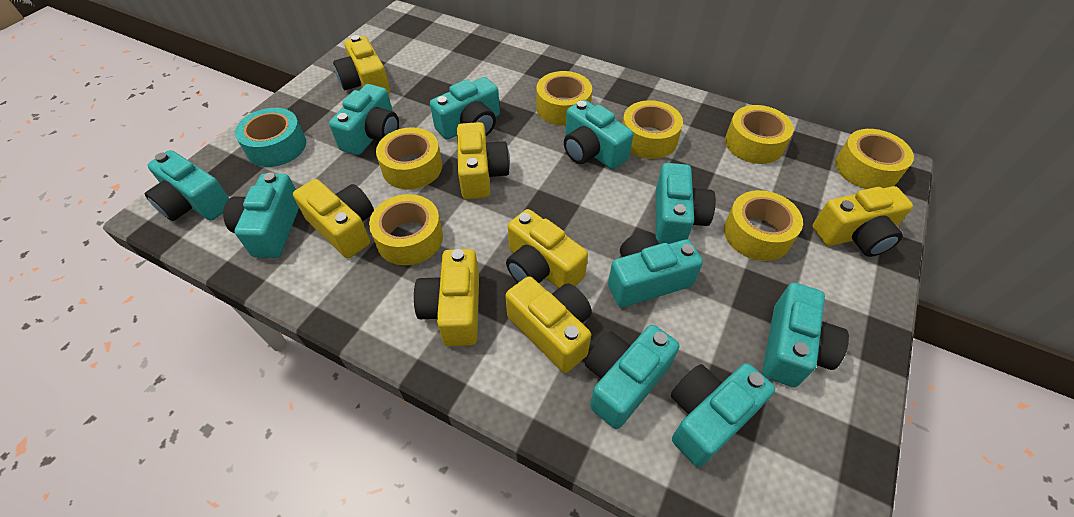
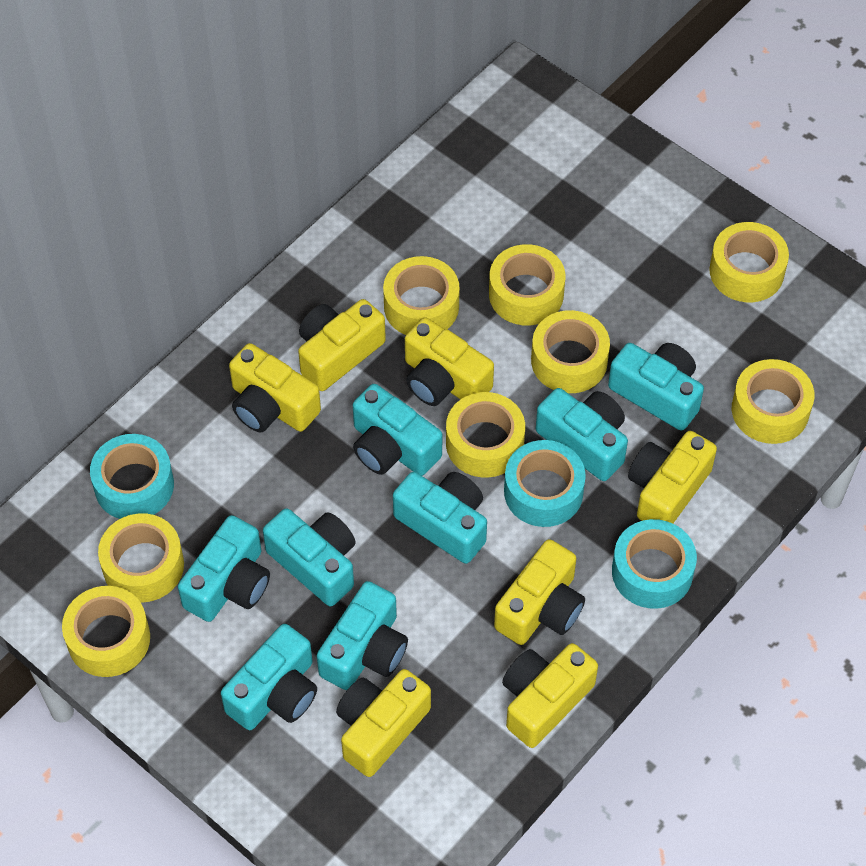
turquoise camera: 10 -> 8
turquoise tape: 1 -> 3
yellow tape: 7 -> 8

